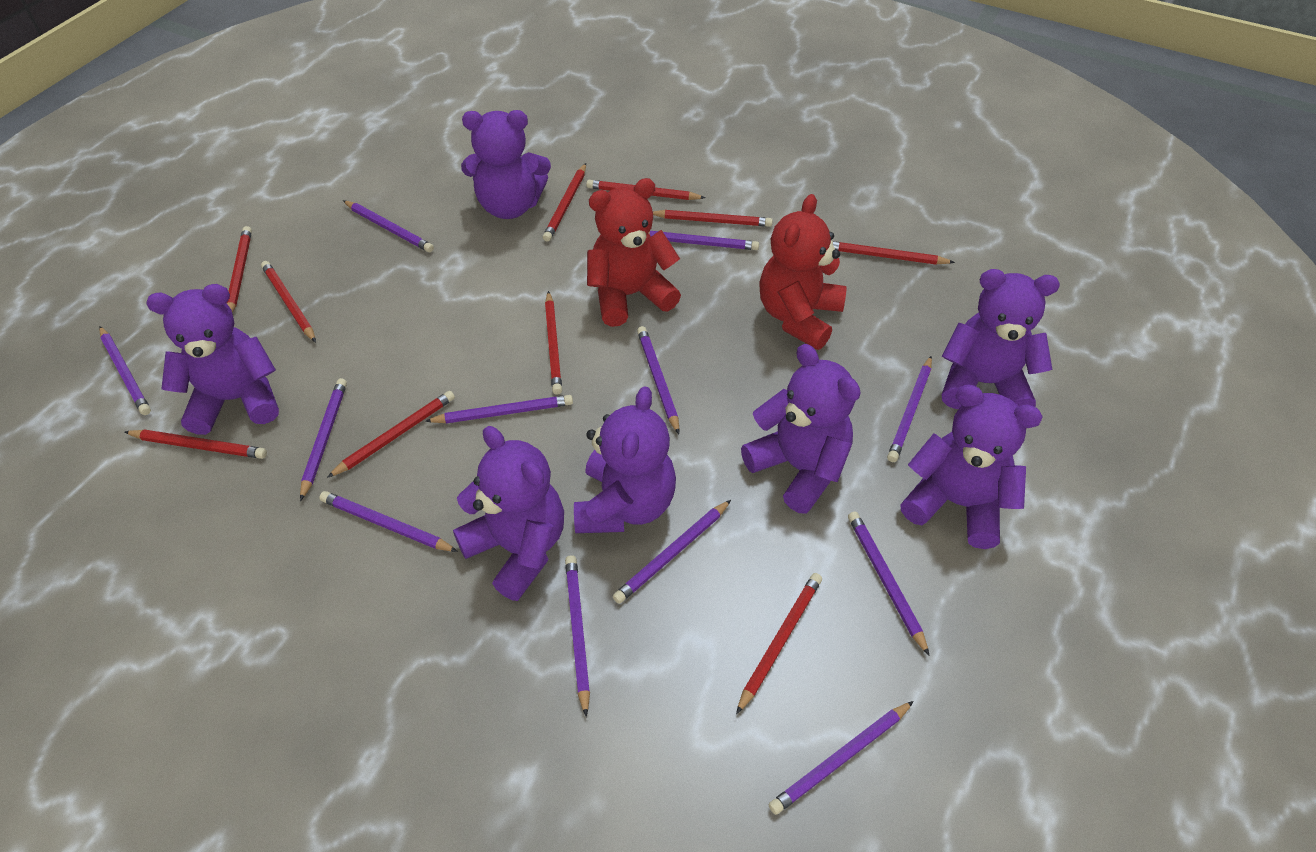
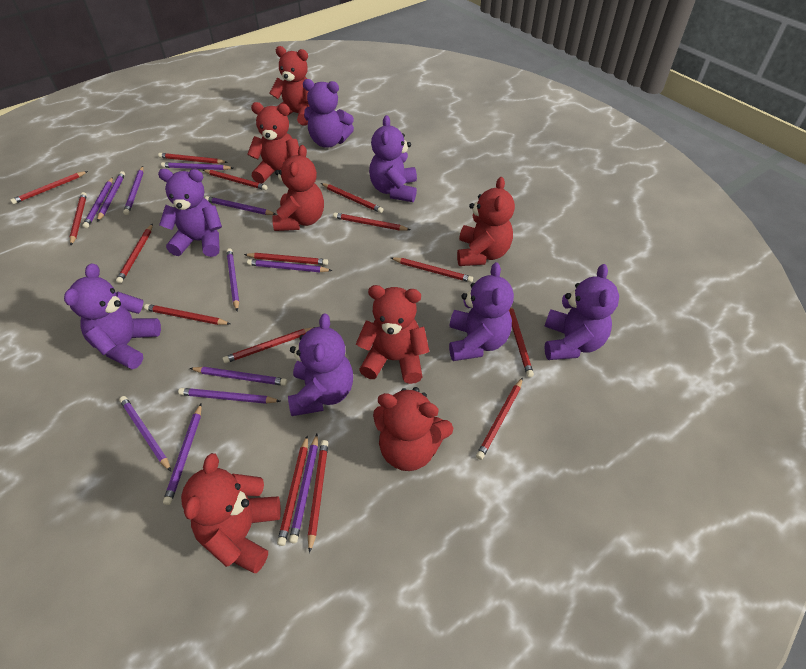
red pencil: 10 -> 15
red teddy bear: 2 -> 7

